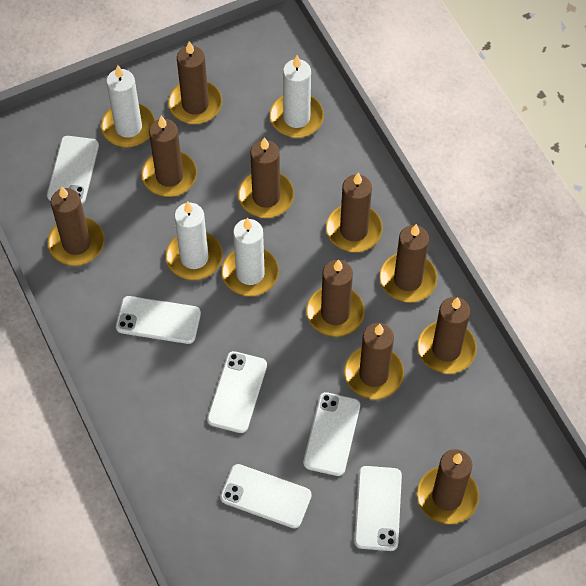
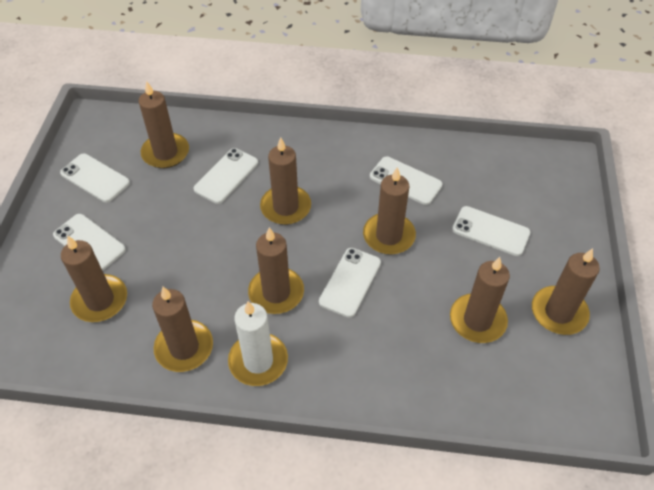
brown candle: 10 -> 8
white candle: 4 -> 1

